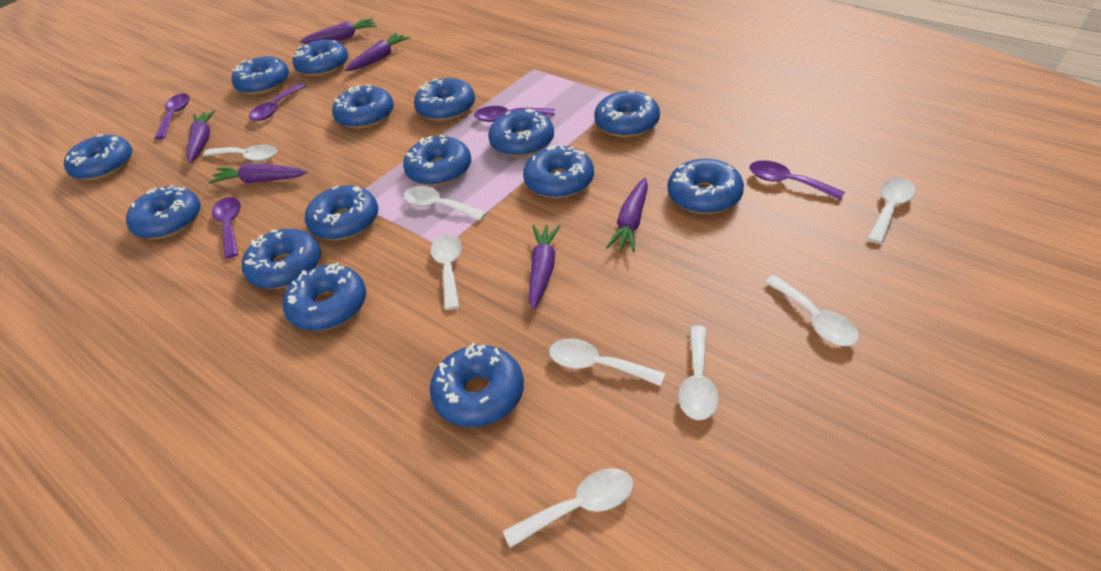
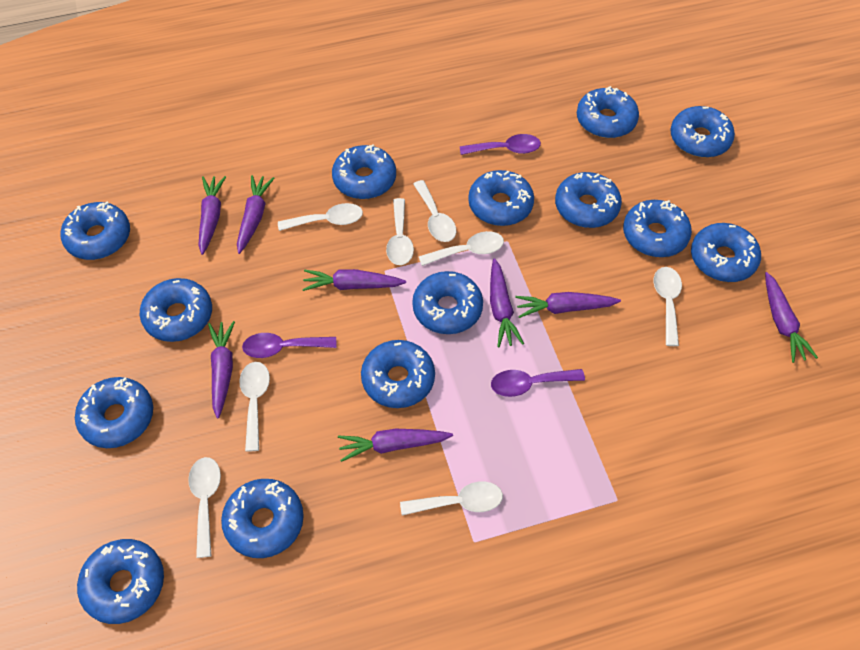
blue donut: 15 -> 14
purple carrot: 6 -> 8
purple spoon: 5 -> 3

